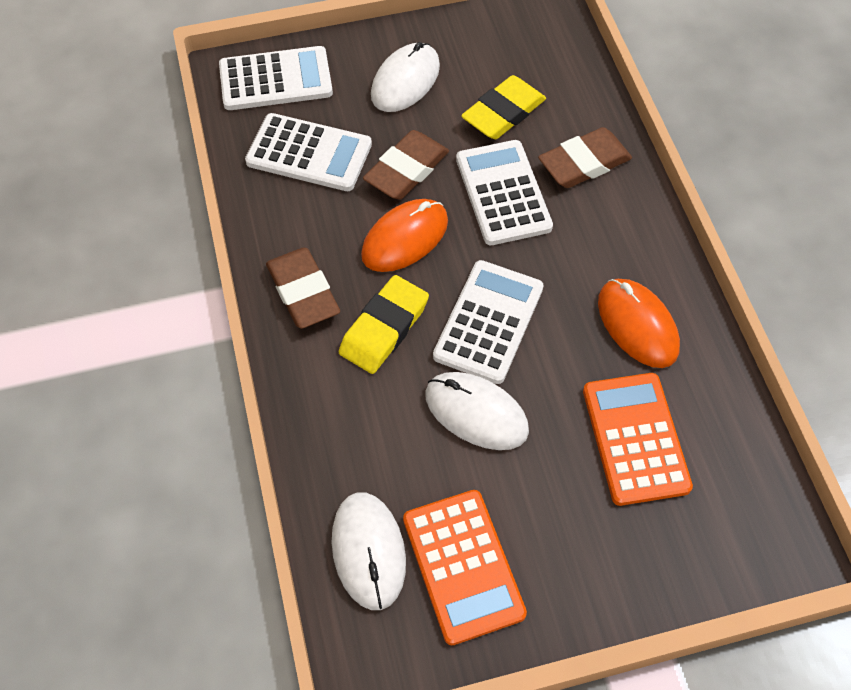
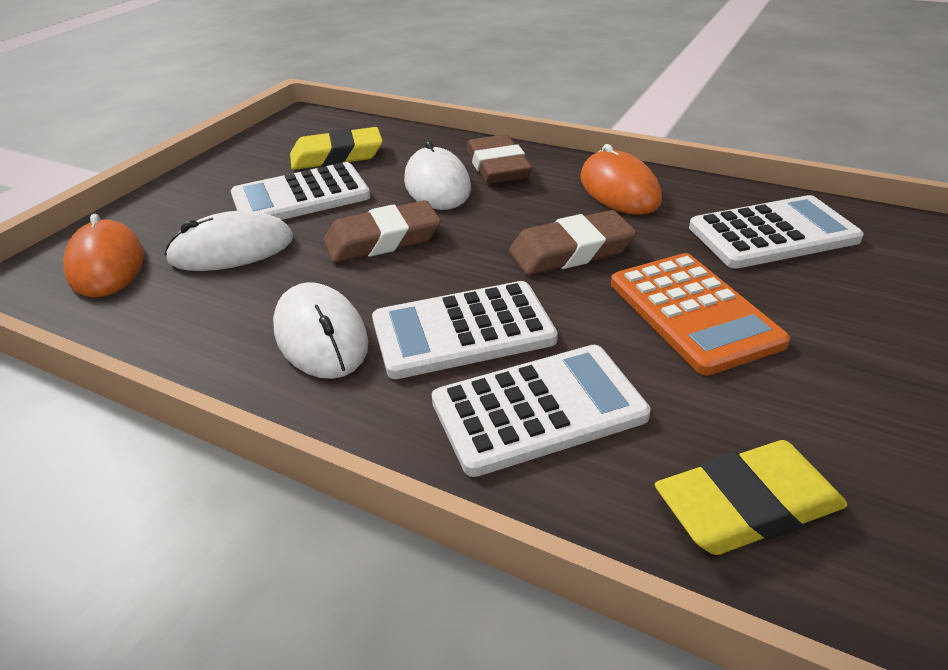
orange calculator: 2 -> 1

